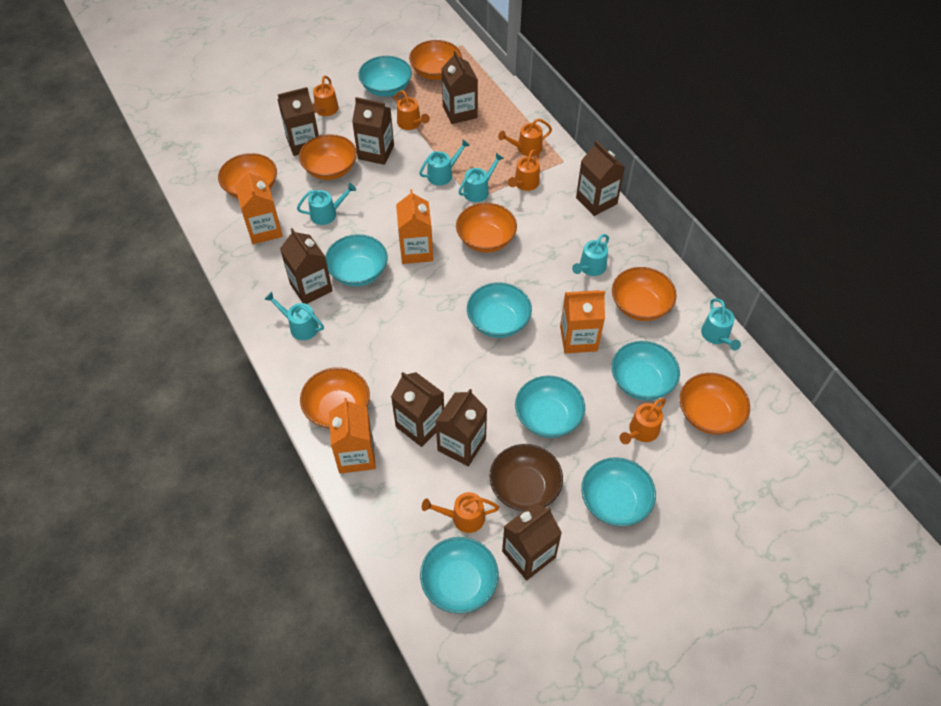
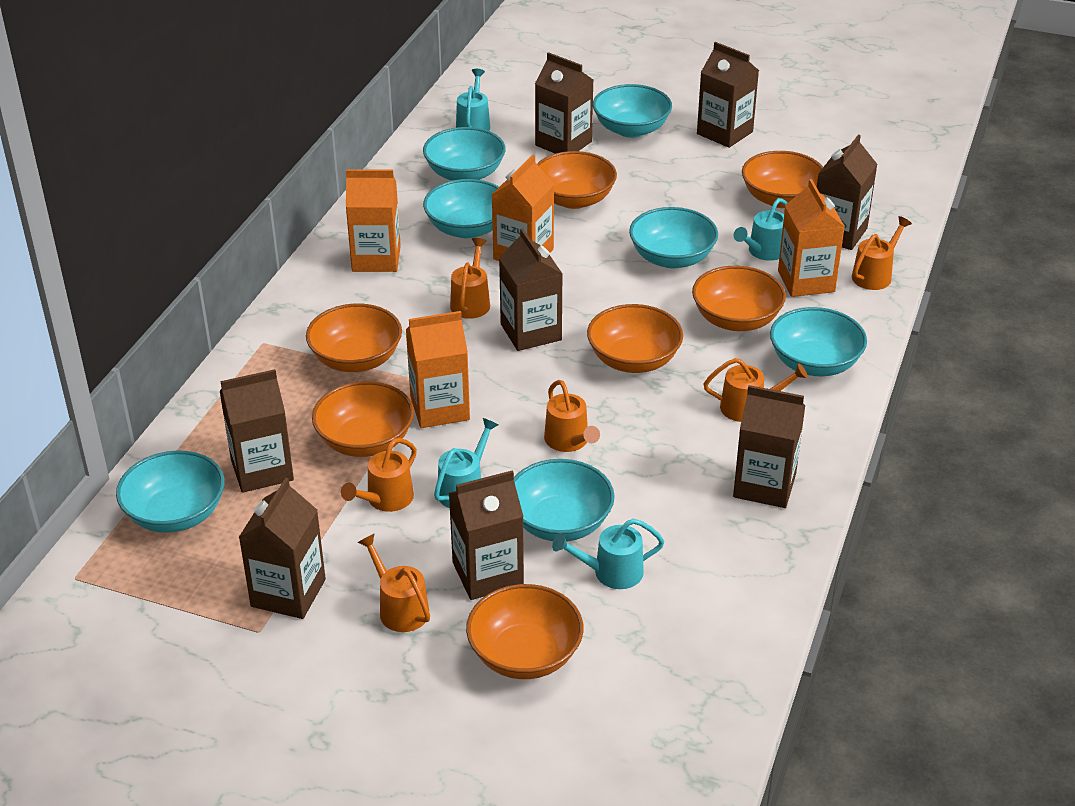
brown bowl: 1 -> 0
turquoise watering can: 6 -> 4

